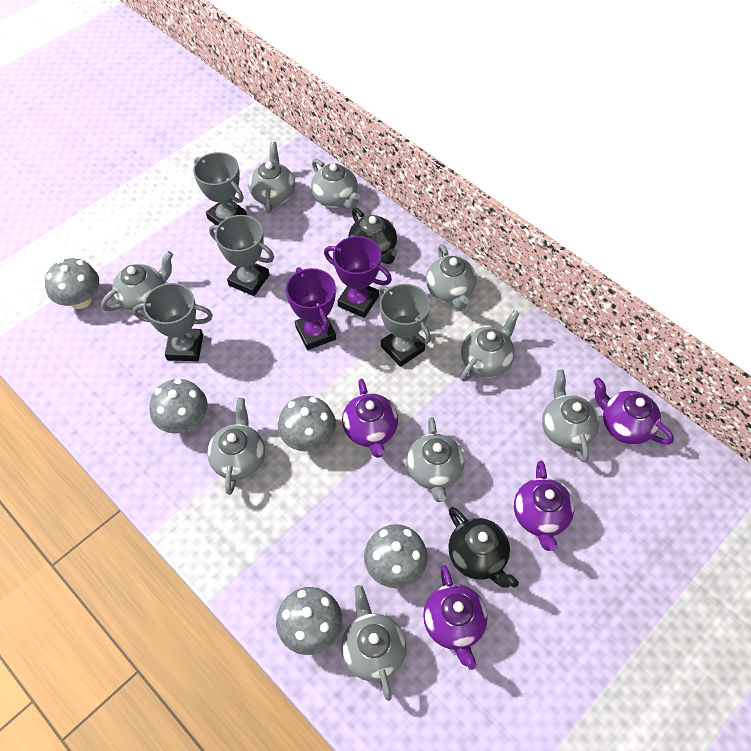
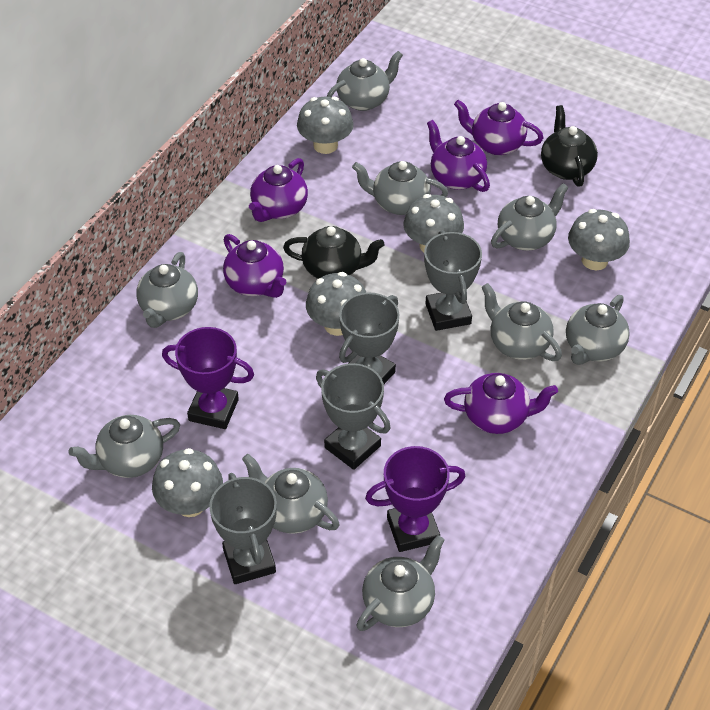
purple teapot: 4 -> 5

